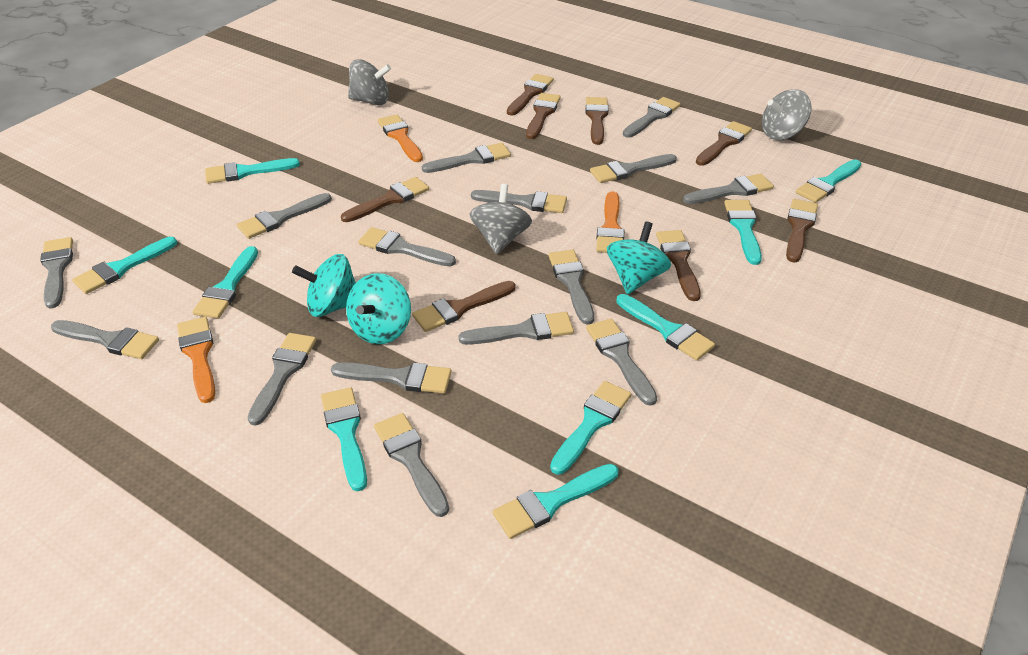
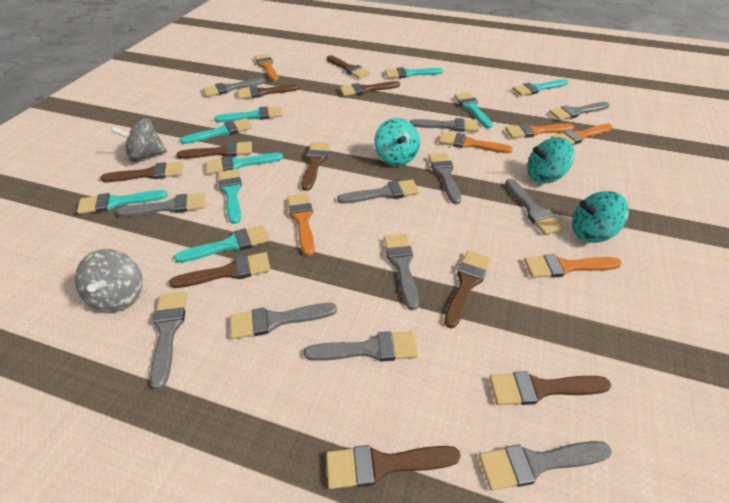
brown brush: 8 -> 10
grey brush: 15 -> 12
grey spinning top: 3 -> 2
orange brush: 3 -> 6

